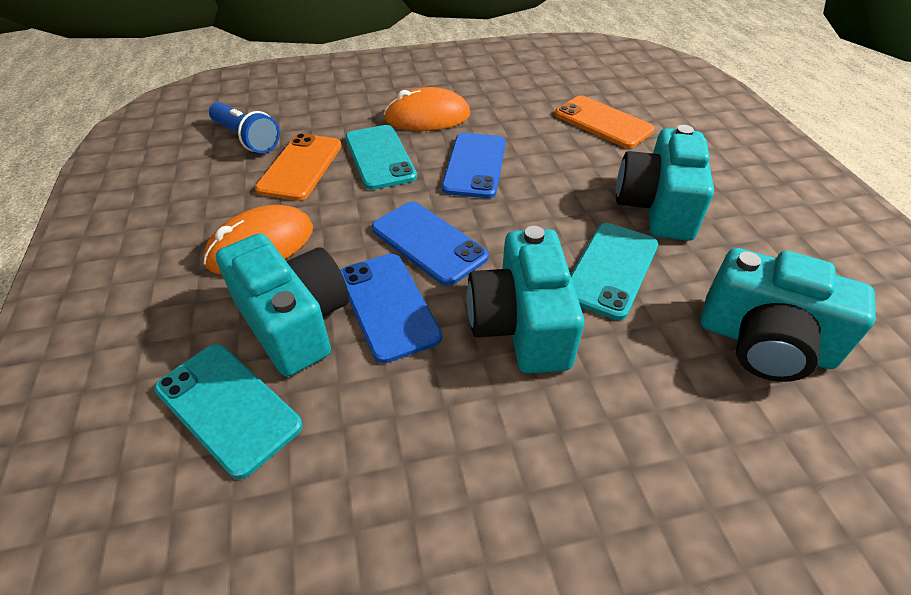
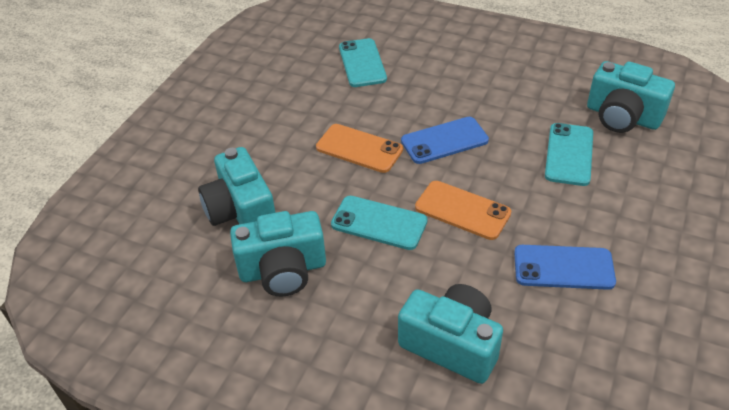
blue flashlight: 1 -> 0
blue phone: 3 -> 2
orange mouse: 2 -> 0

